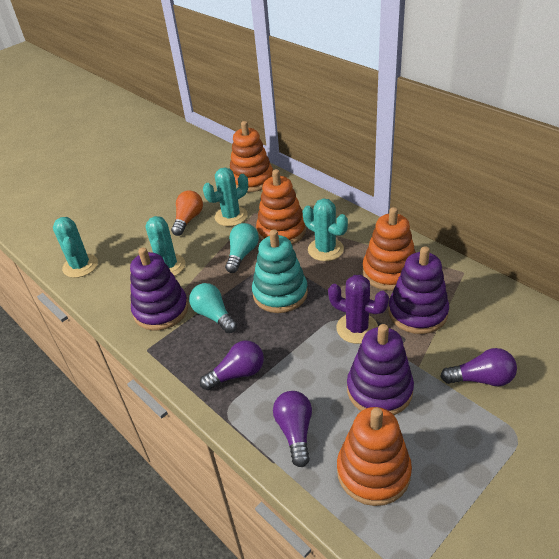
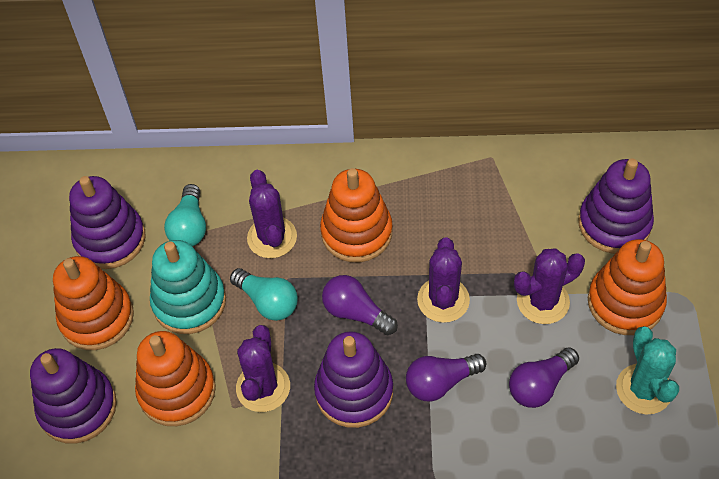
orange light bulb: 1 -> 0
purple cactus: 1 -> 4
purple stacking toy: 3 -> 4
turquoise cactus: 4 -> 1

